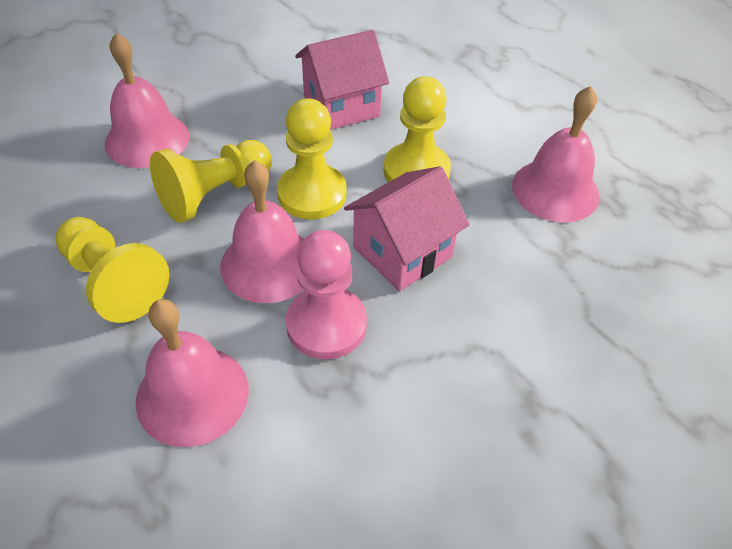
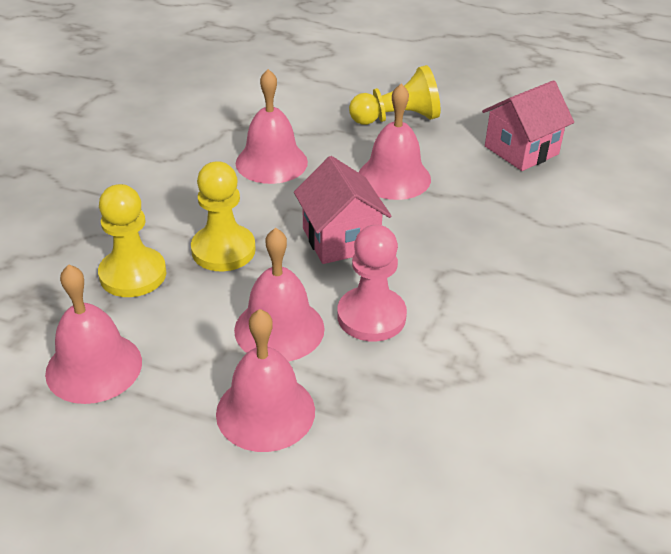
pink bell: 4 -> 5
yellow pawn: 4 -> 3

